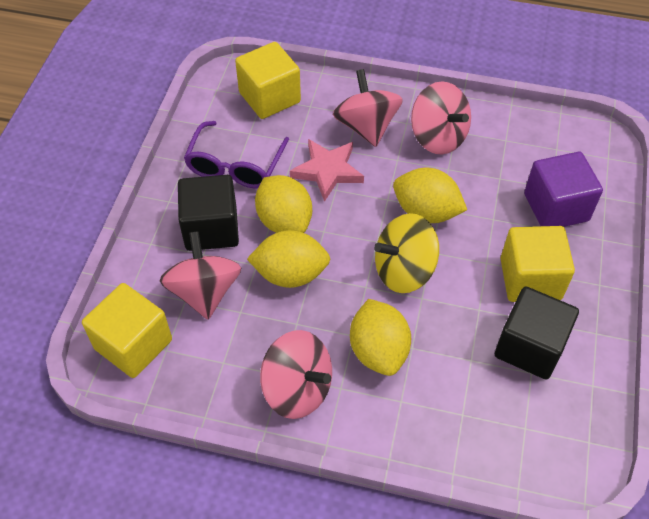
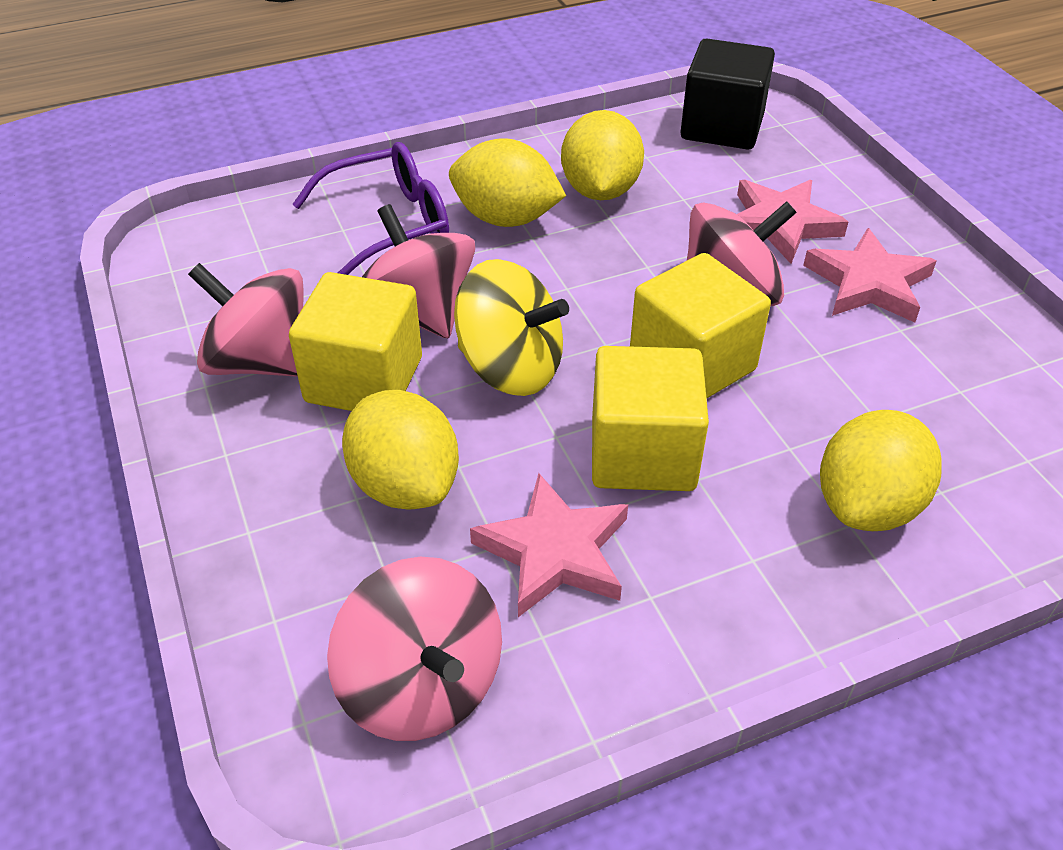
black cube: 2 -> 1
pink star: 1 -> 3
purple cube: 1 -> 0

